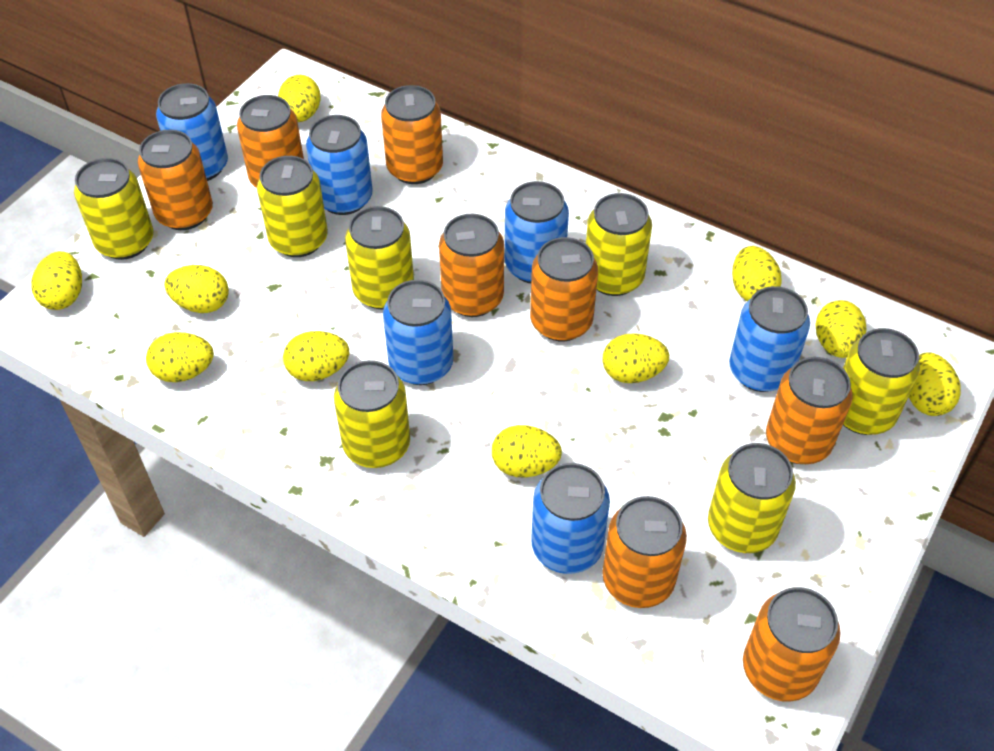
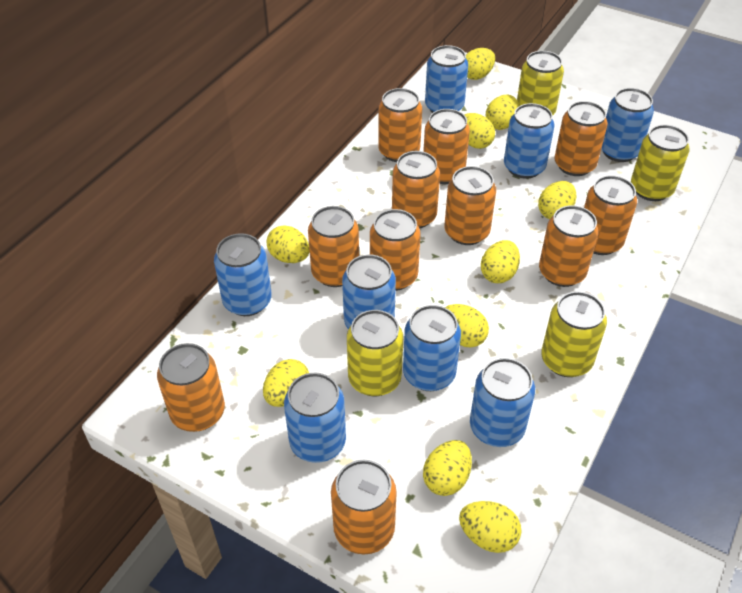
blue can: 6 -> 8
orange can: 8 -> 11
yellow can: 7 -> 4

